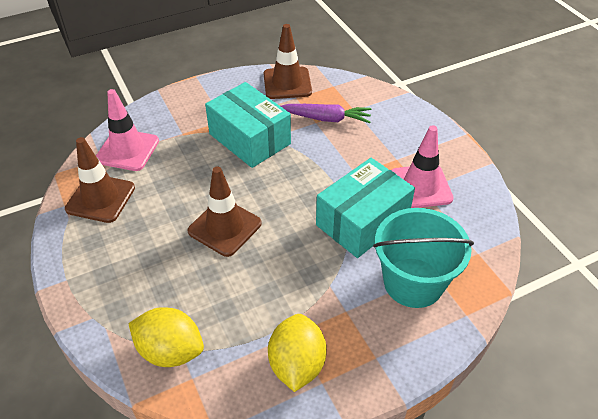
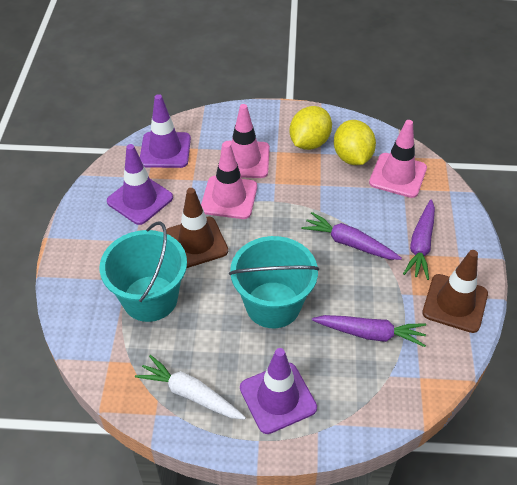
brown traffic cone: 3 -> 2
pink traffic cone: 2 -> 3
purple carrot: 1 -> 3
purple traffic cone: 0 -> 3
turquoise box: 2 -> 0
turquoise bucket: 1 -> 2
white carrot: 0 -> 1

